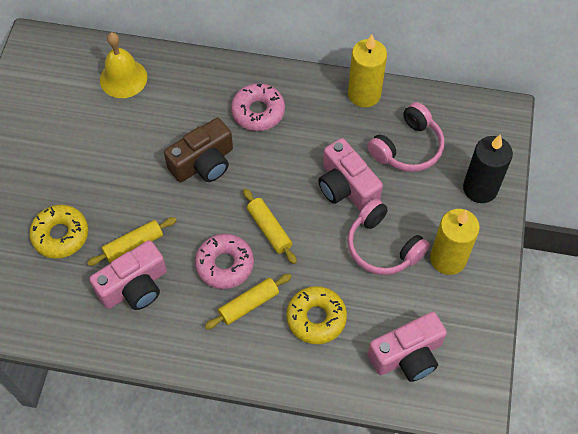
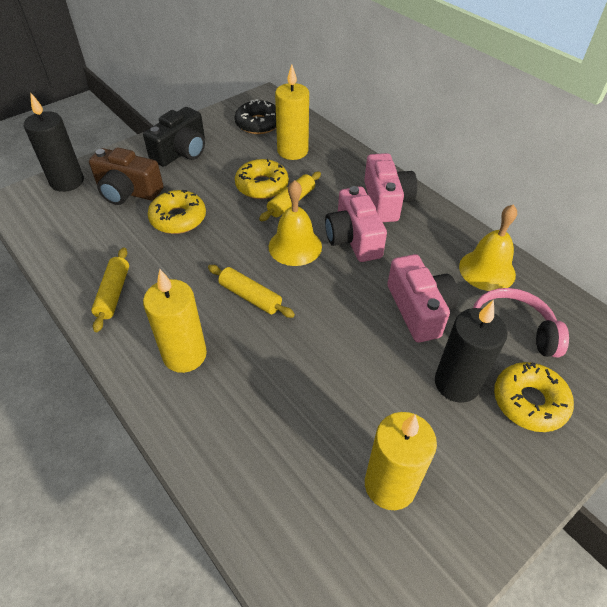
black camera: 0 -> 1
black candle: 1 -> 2
black donut: 0 -> 1
pink donut: 2 -> 0
pink headphones: 2 -> 1
yellow bell: 1 -> 2
yellow candle: 2 -> 3
yellow donut: 2 -> 3

